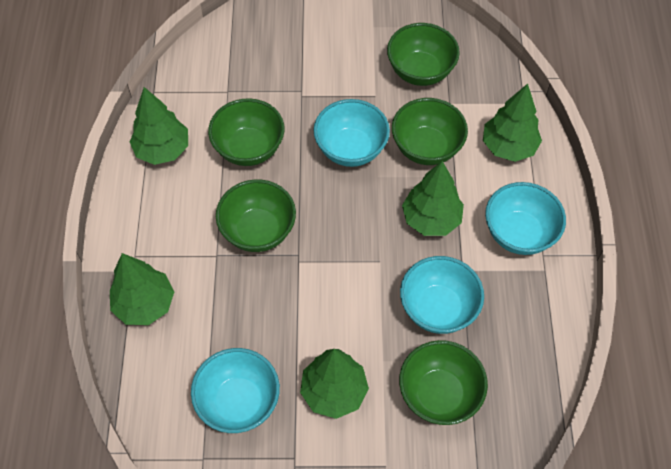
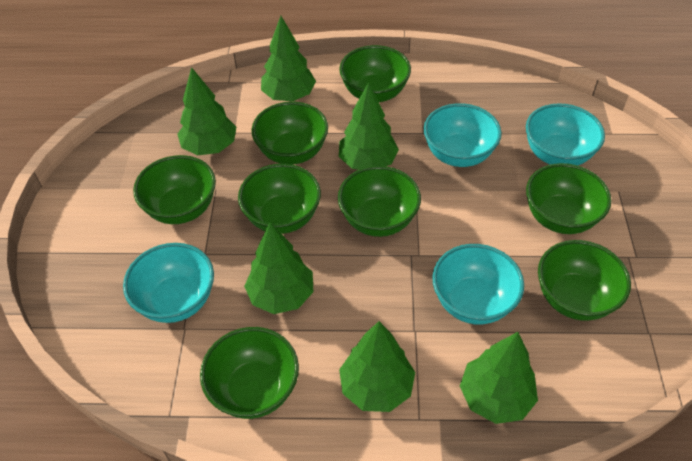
green bowl: 5 -> 8
green tree: 5 -> 6

